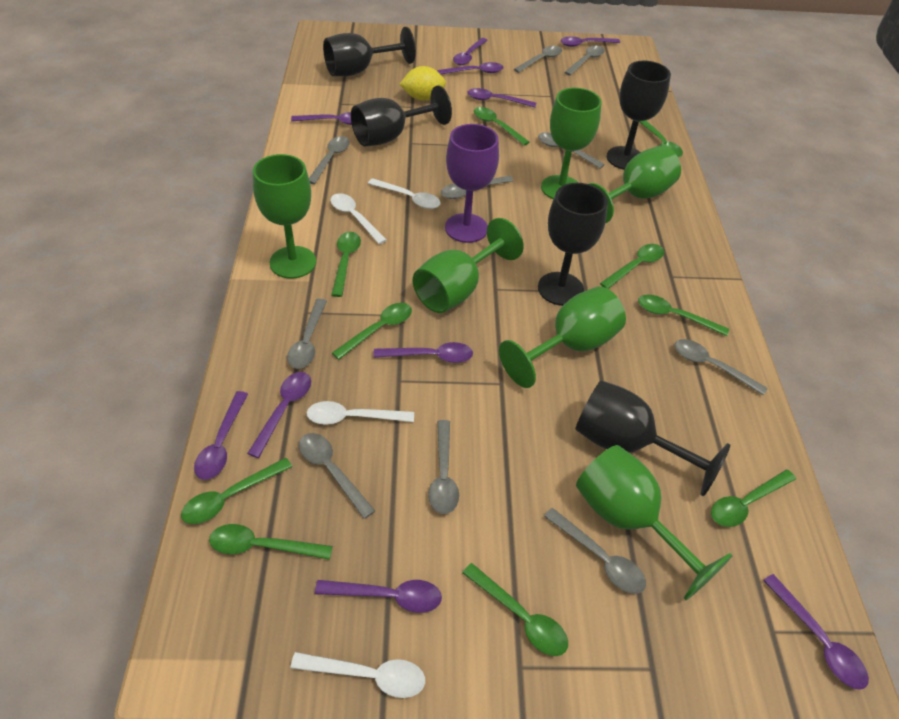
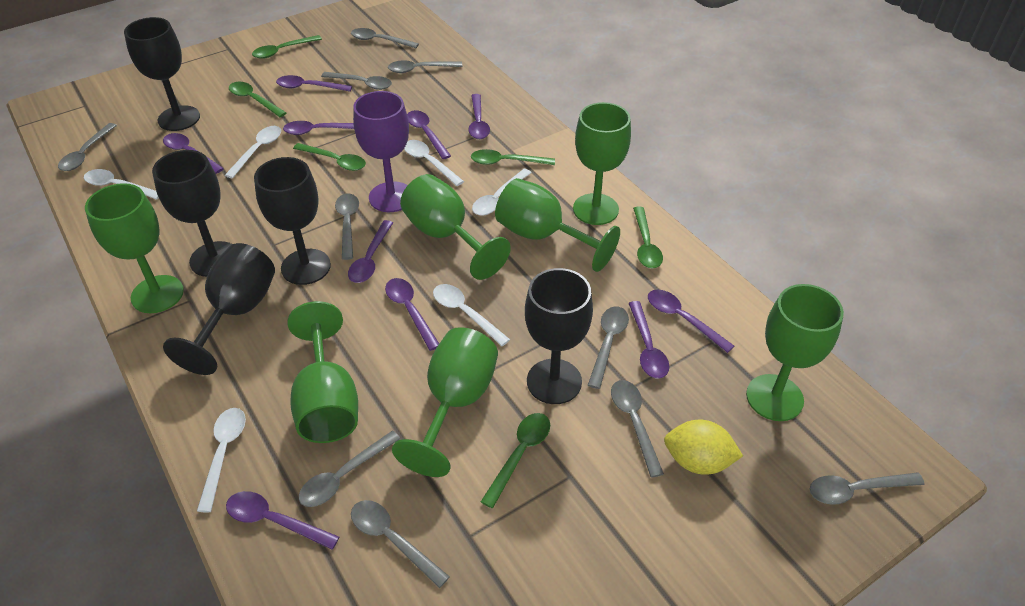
green goblet: 6 -> 7
green spoon: 10 -> 6
white spoon: 4 -> 6

